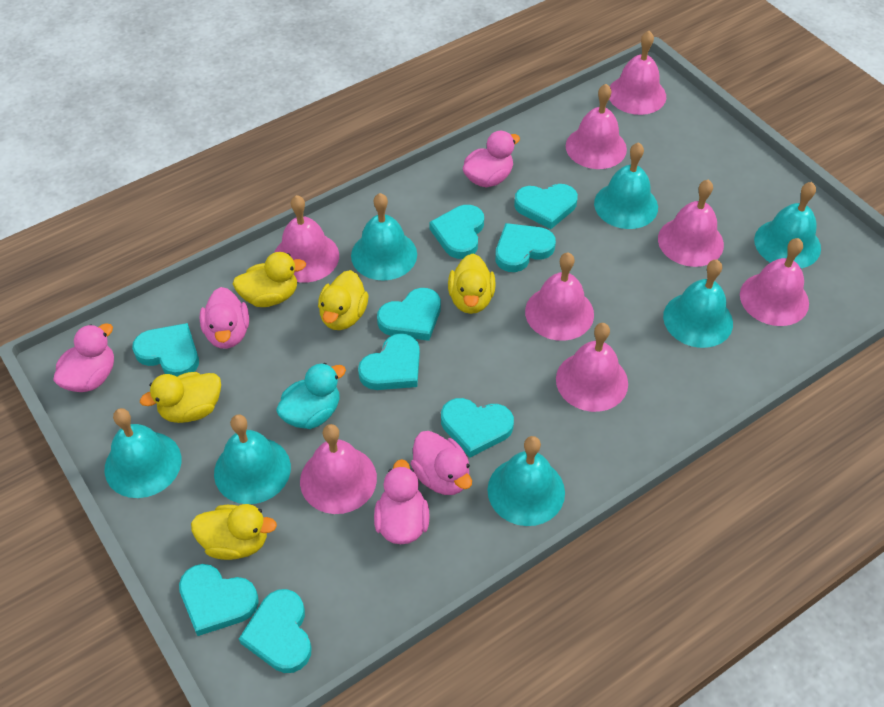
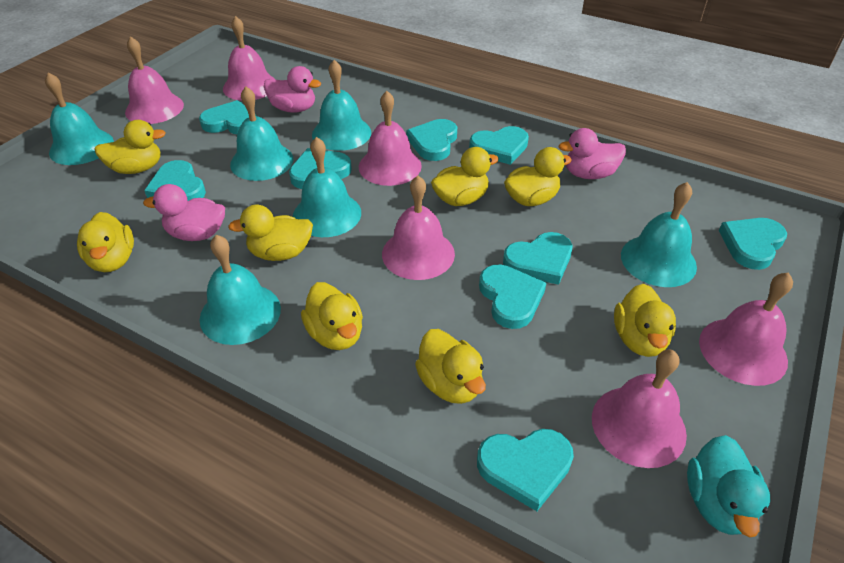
pink bell: 8 -> 6
pink duck: 5 -> 3
turquoise bell: 7 -> 6
yellow duck: 5 -> 8

